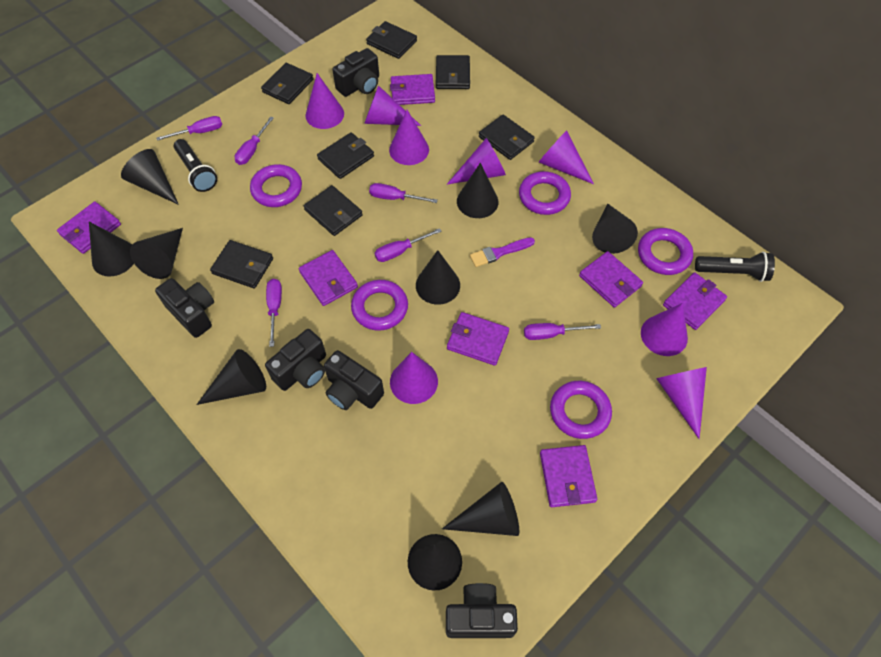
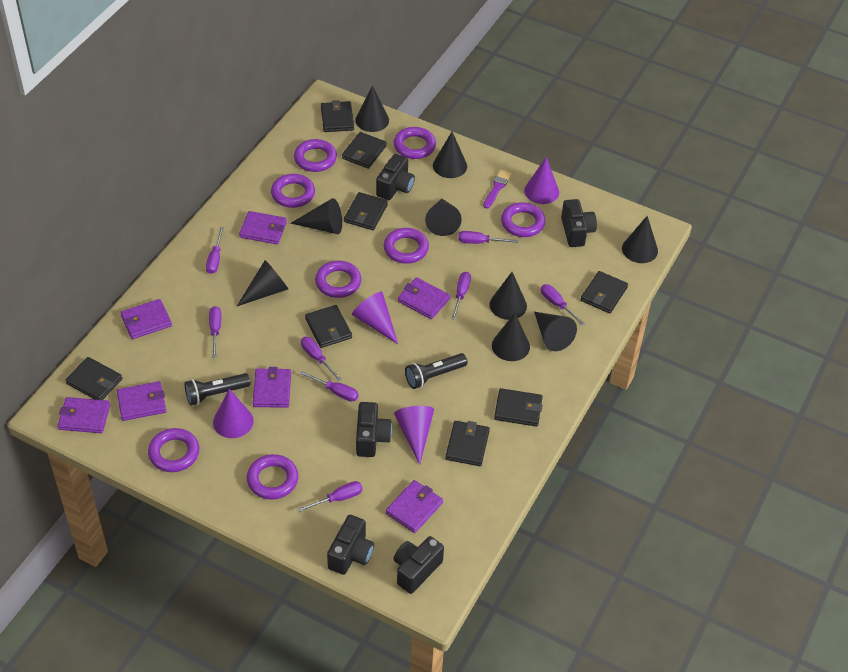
black wallet: 7 -> 8
purple cone: 8 -> 4
purple ring: 5 -> 8
purple screwdriver: 6 -> 8

